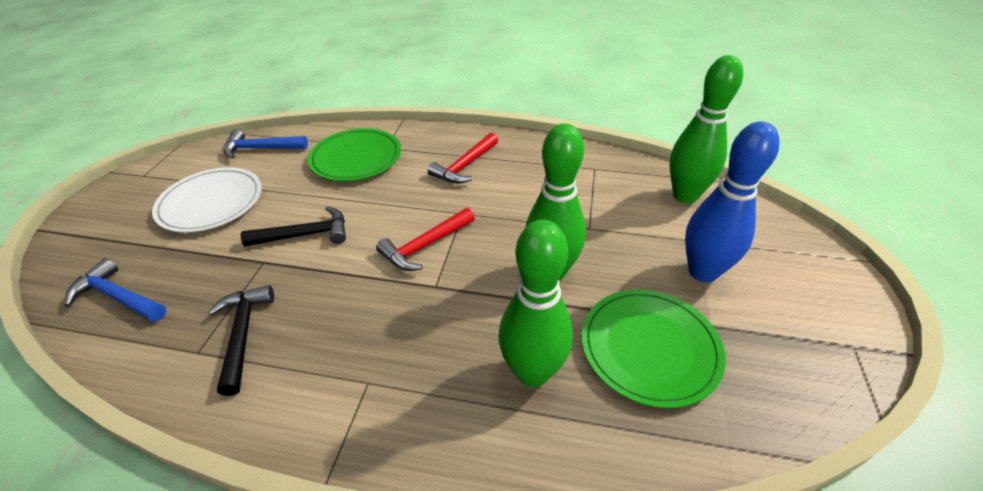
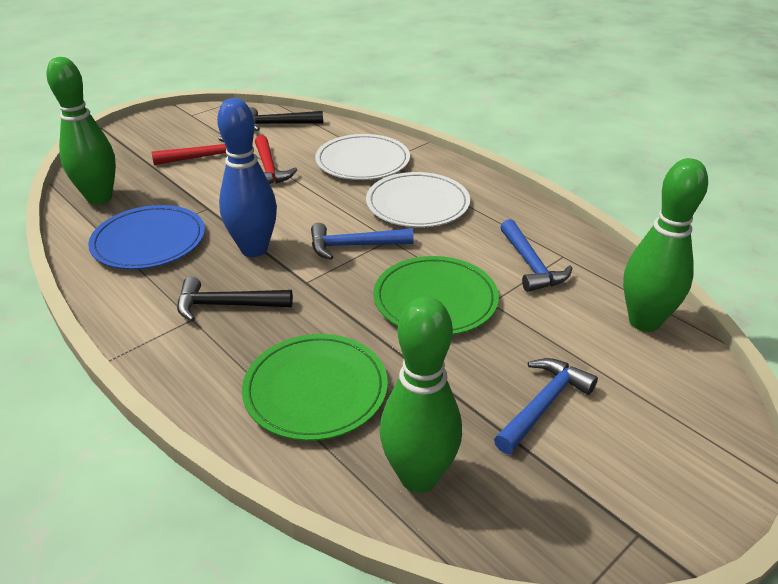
blue hammer: 2 -> 3
blue plate: 0 -> 1
white plate: 1 -> 2

